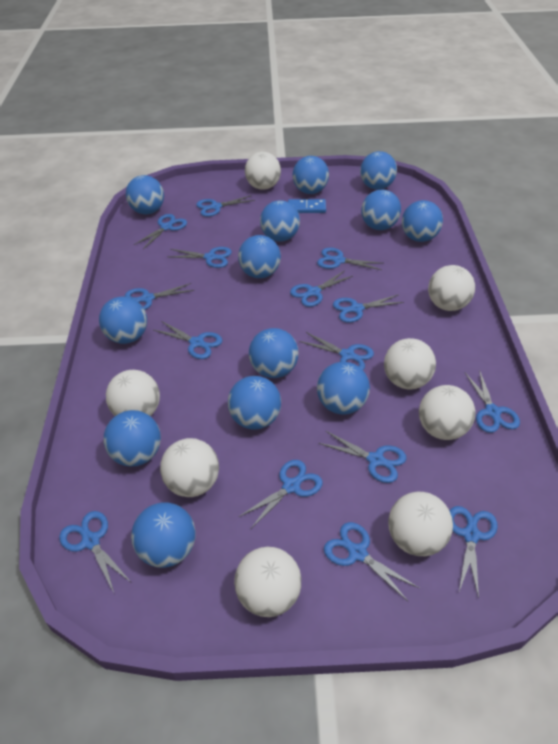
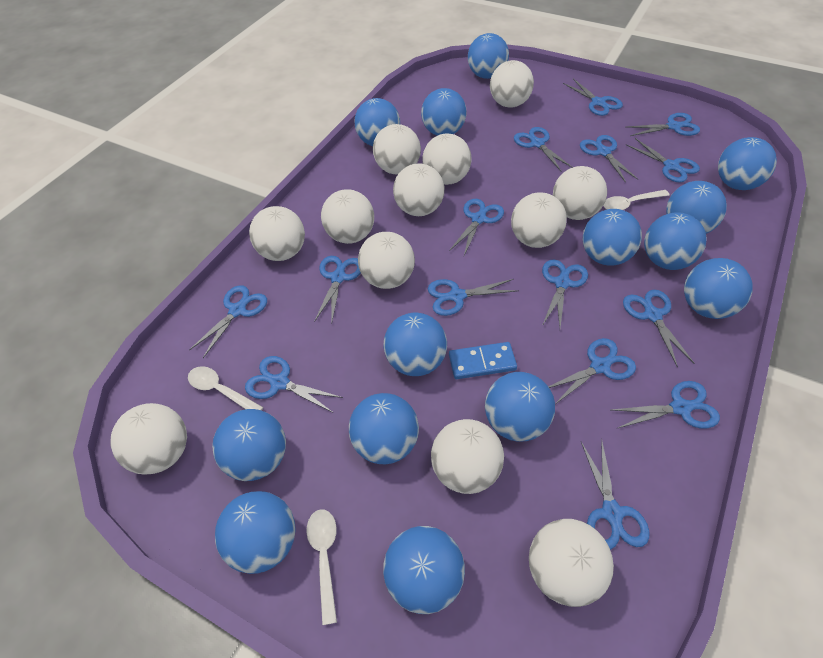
blue ball: 13 -> 14
white ball: 8 -> 12
white spoon: 0 -> 3

